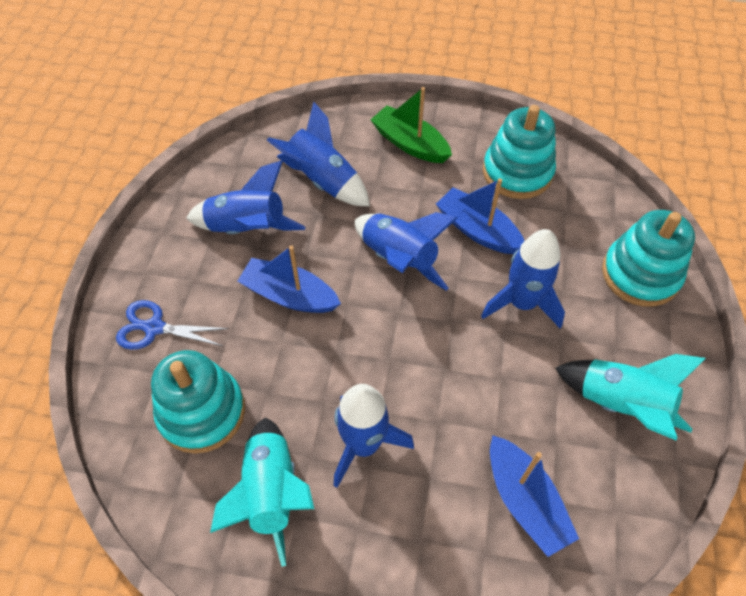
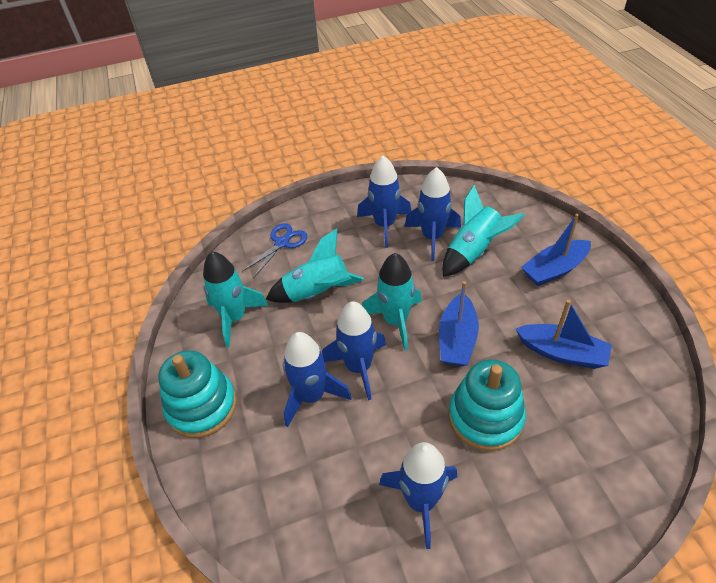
green boat: 1 -> 0
turquoise rocket: 2 -> 4
turquoise stacking toy: 3 -> 2

